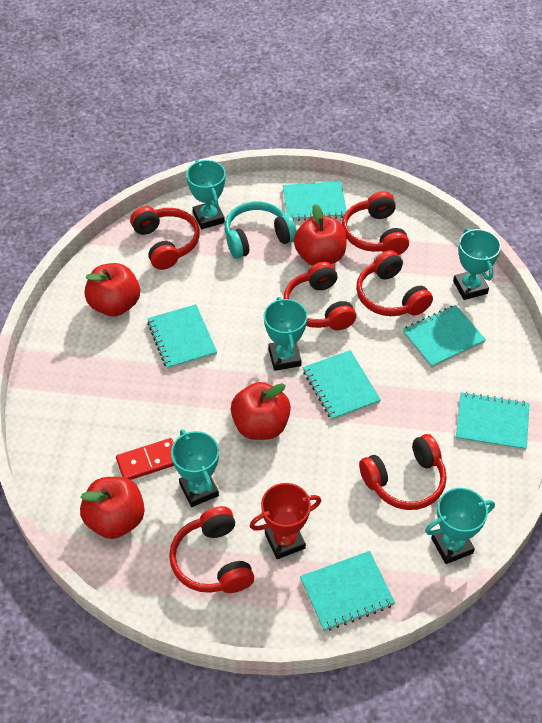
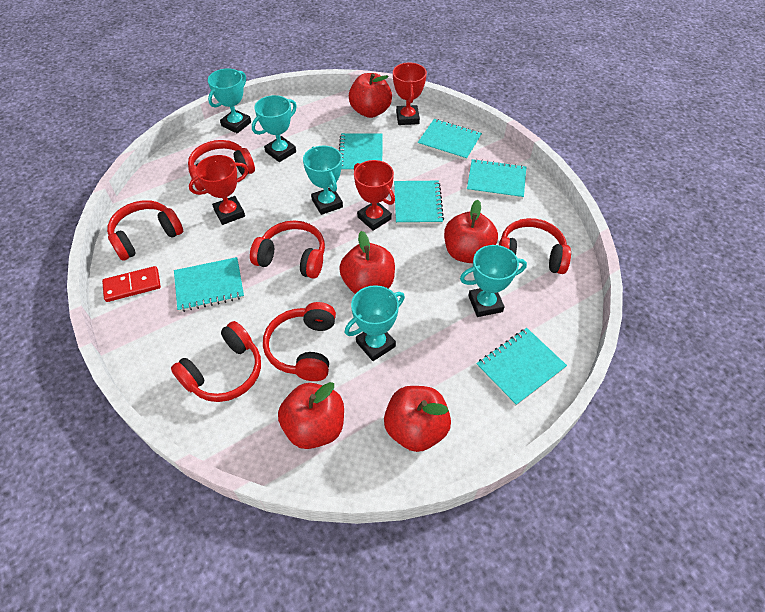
red apple: 4 -> 5
red trophy: 1 -> 3
turquoise headphones: 1 -> 0

